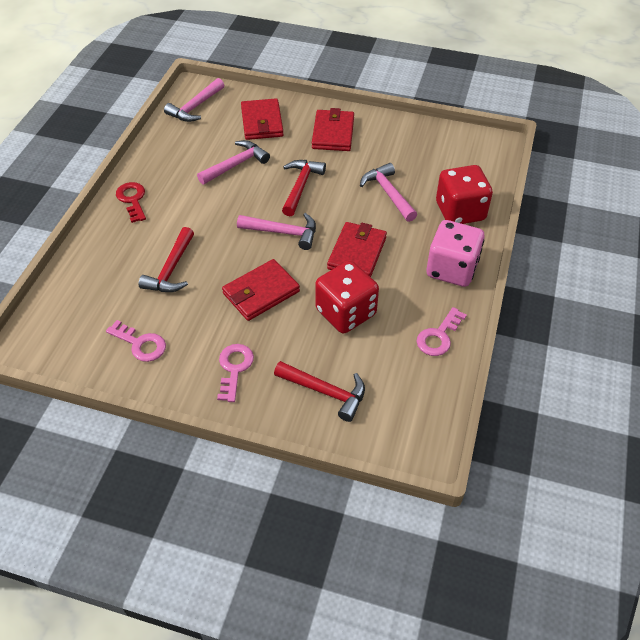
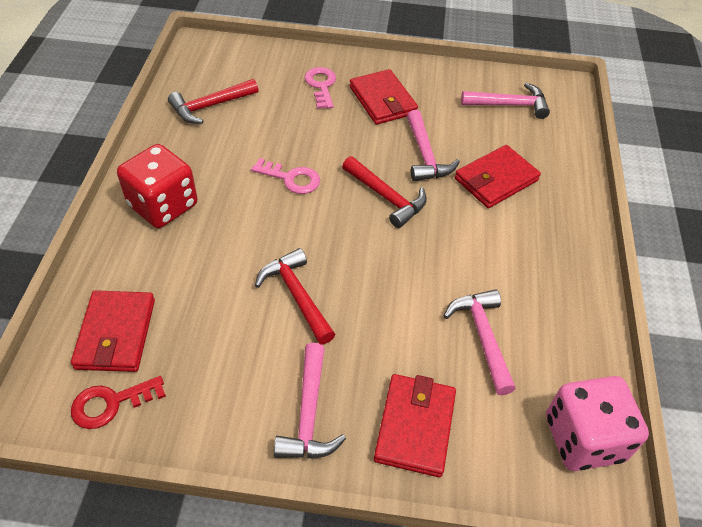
pink key: 3 -> 2
red dice: 2 -> 1

